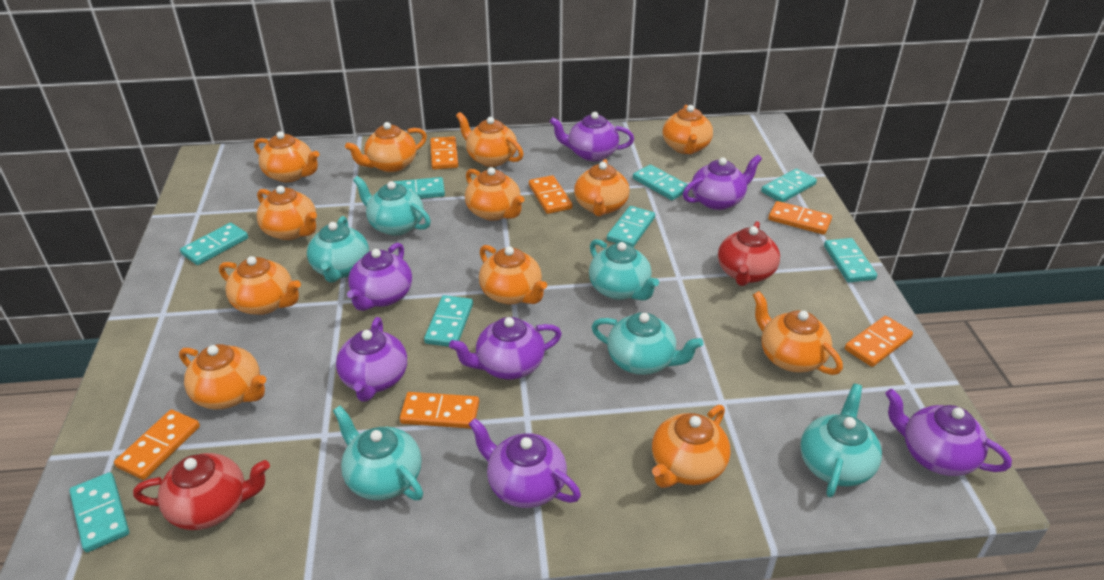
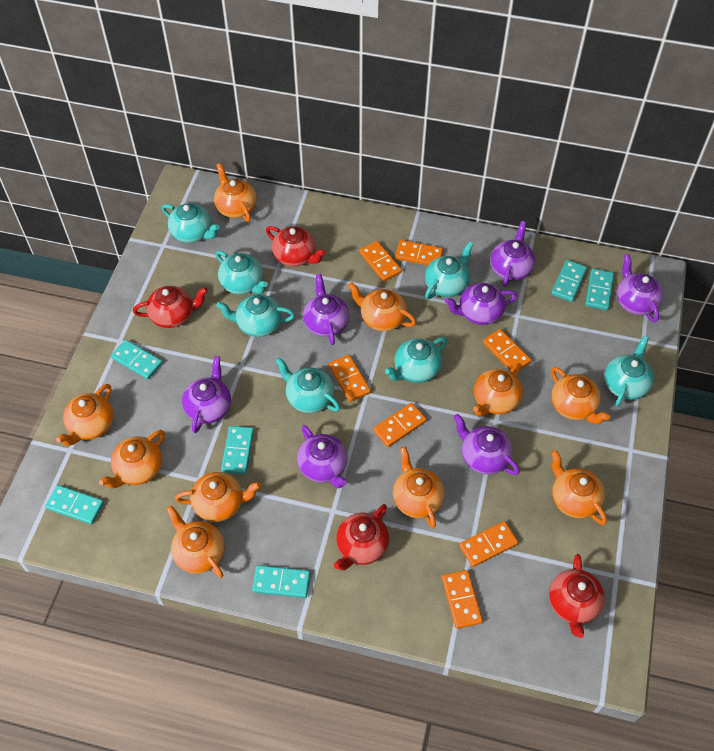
orange domino: 6 -> 7
orange teapot: 12 -> 10
red teapot: 2 -> 4
turquoise domino: 8 -> 6
turquoise teapot: 6 -> 7

